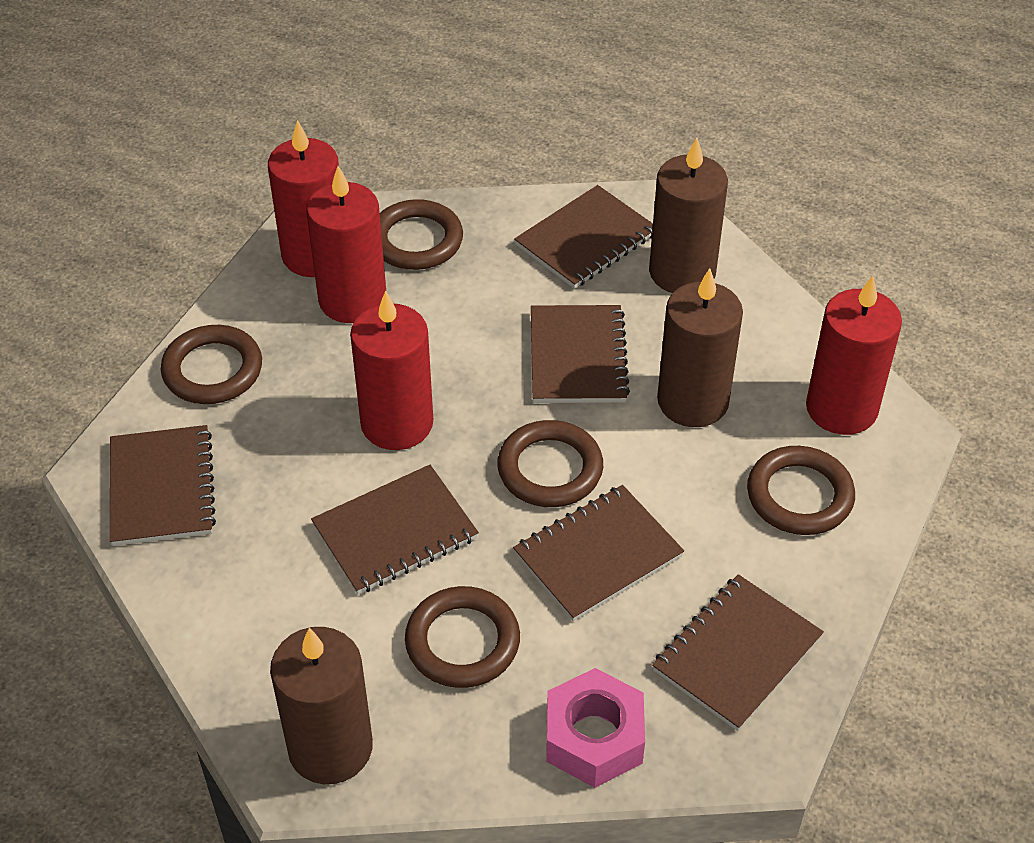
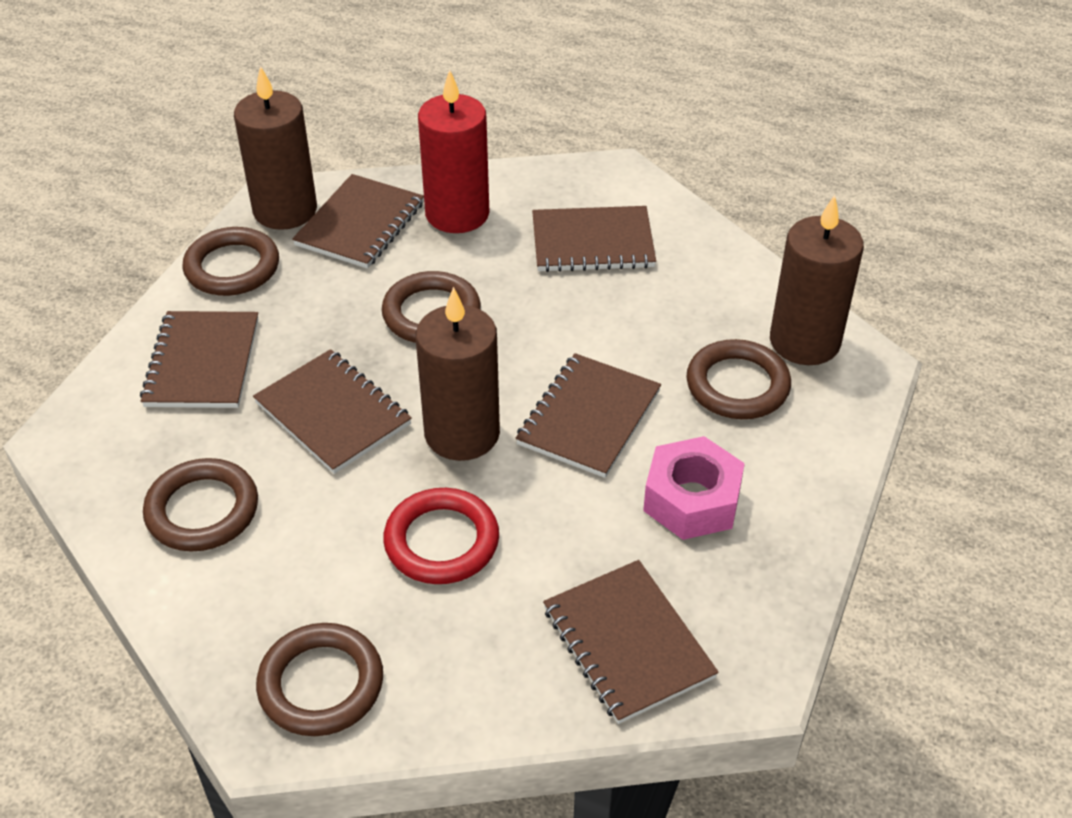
red candle: 4 -> 1
red ring: 0 -> 1

